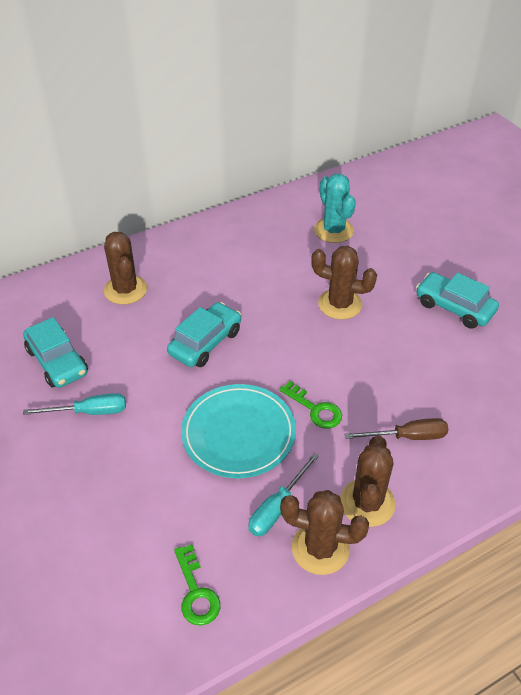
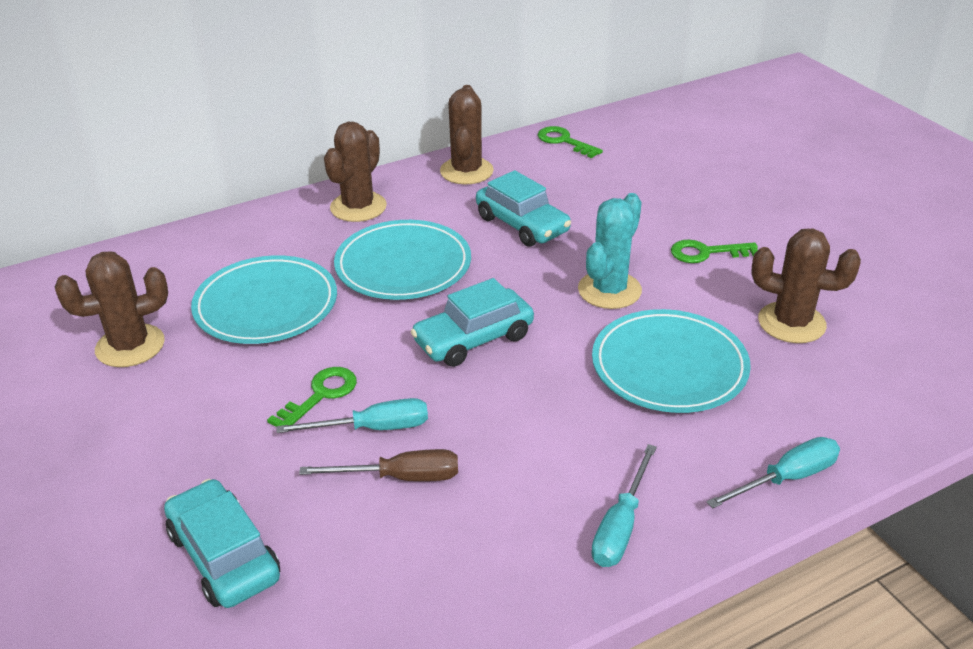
green key: 2 -> 3
turquoise plate: 1 -> 3
turquoise screwdriver: 2 -> 3

